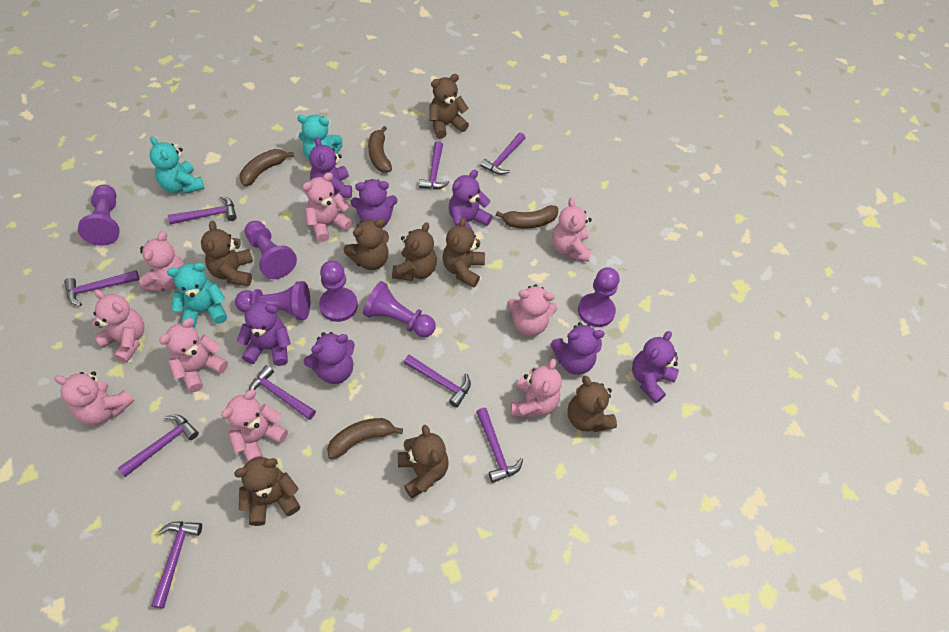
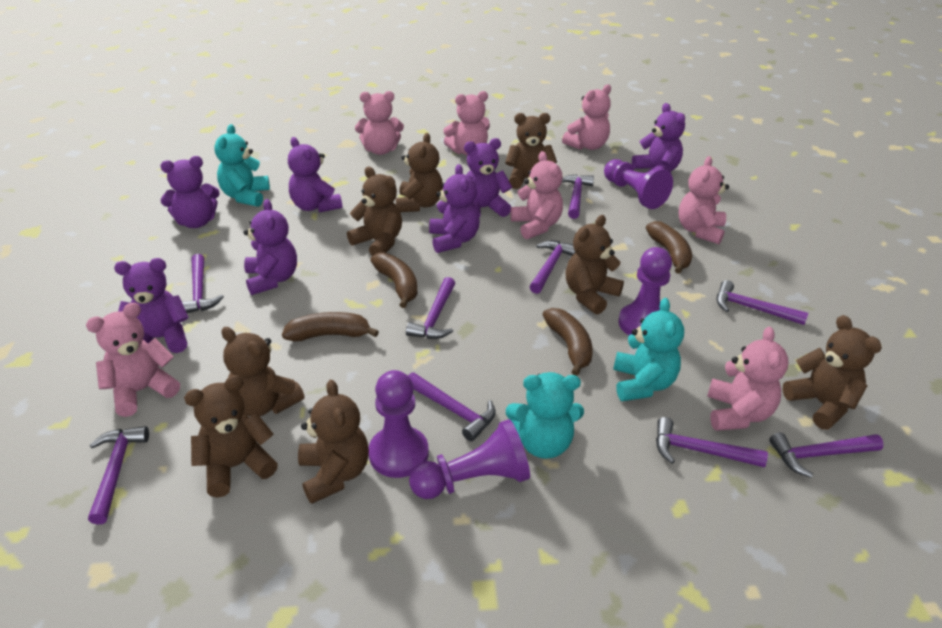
pink teddy bear: 9 -> 7
purple pawn: 6 -> 4

